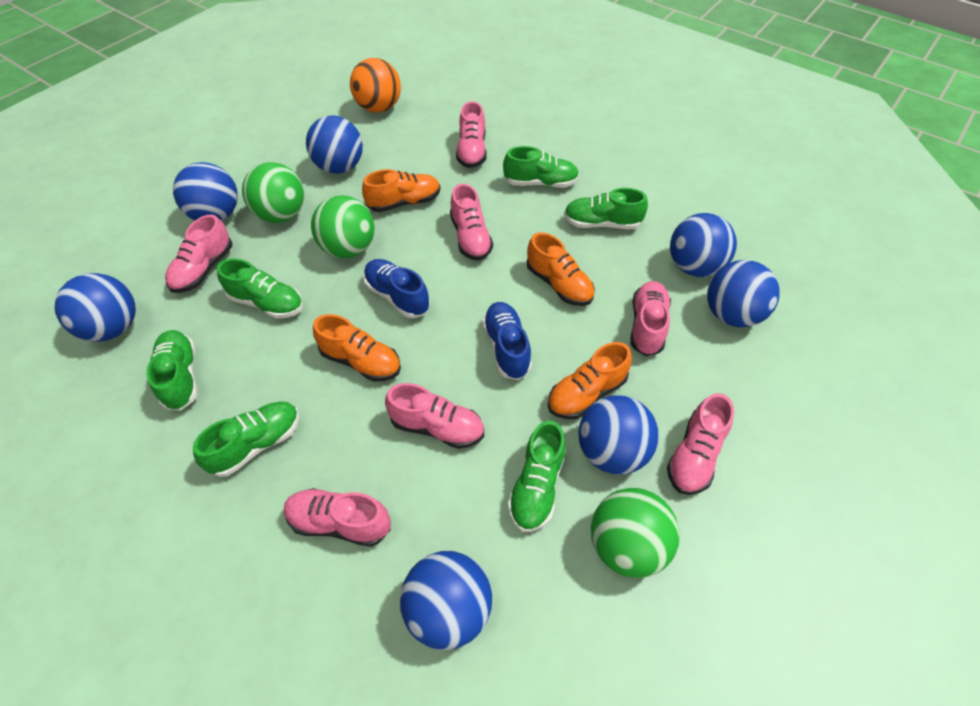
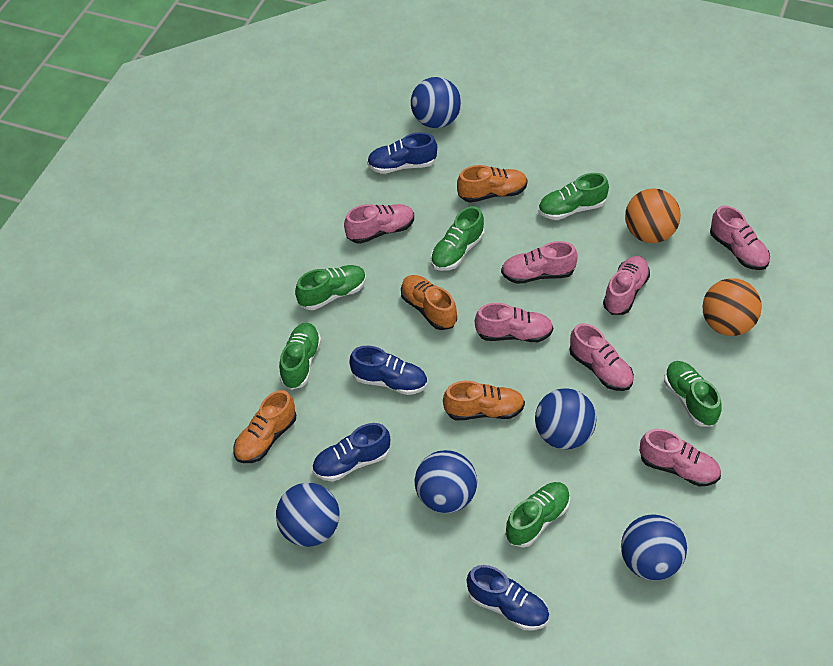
blue ball: 7 -> 5
blue shoe: 2 -> 4
green ball: 3 -> 0
orange ball: 1 -> 2

